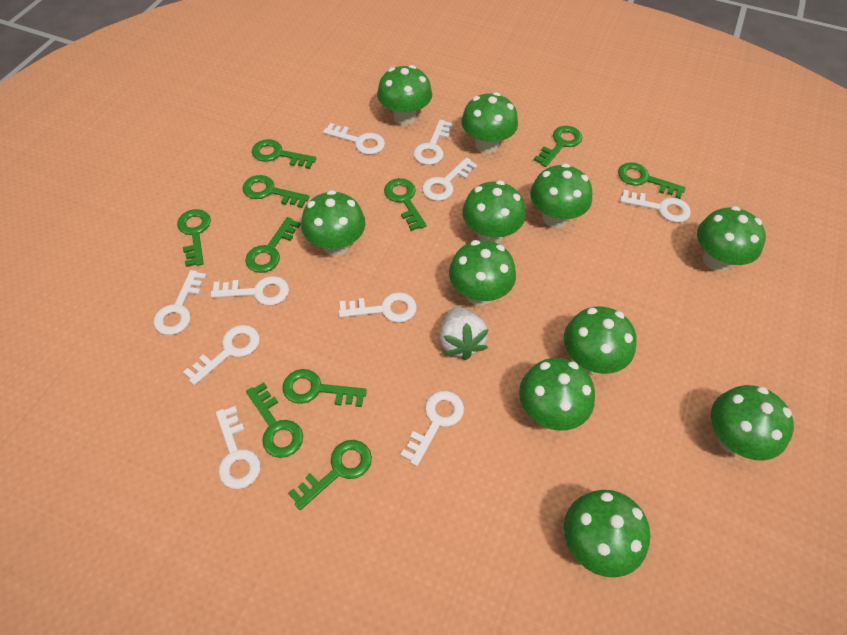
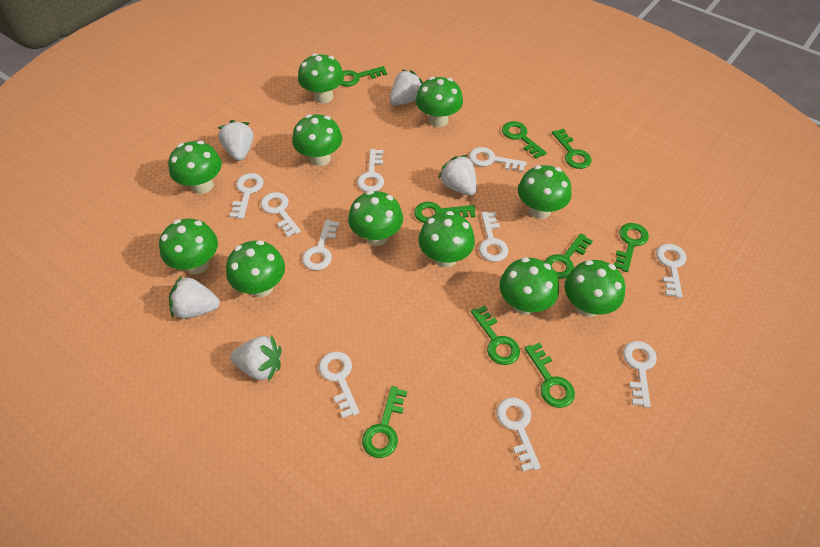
green key: 10 -> 9
white strawberry: 1 -> 5

